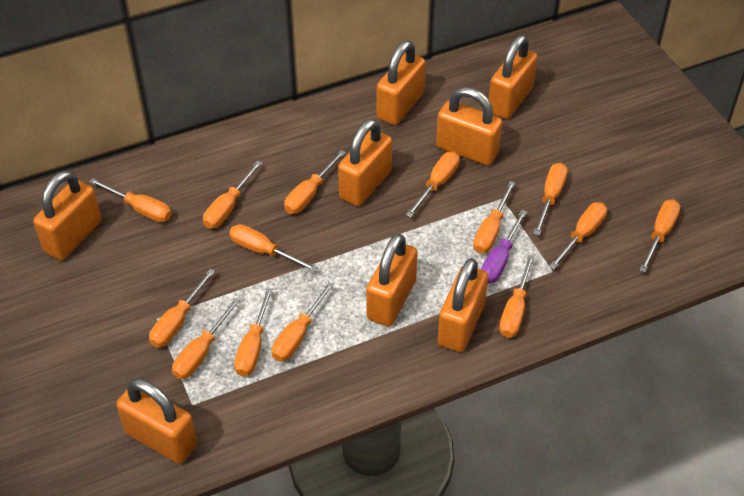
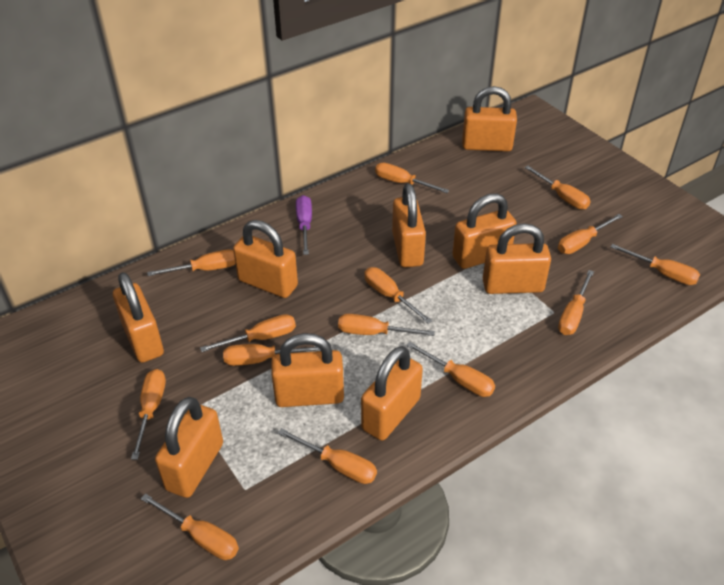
orange padlock: 8 -> 9

